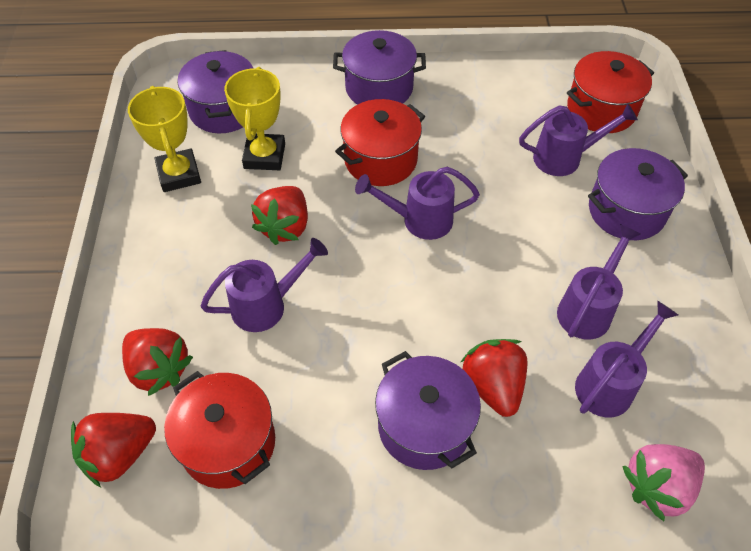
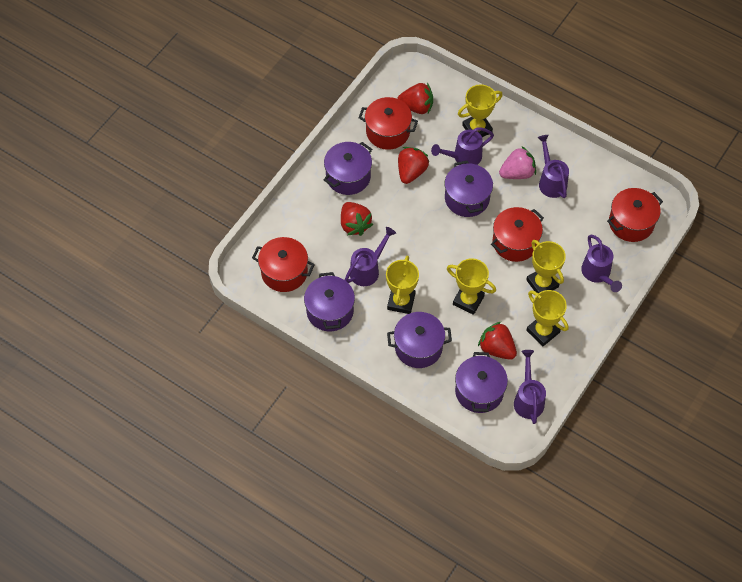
purple pot: 4 -> 5
red pot: 3 -> 4
yellow trophy: 2 -> 5

